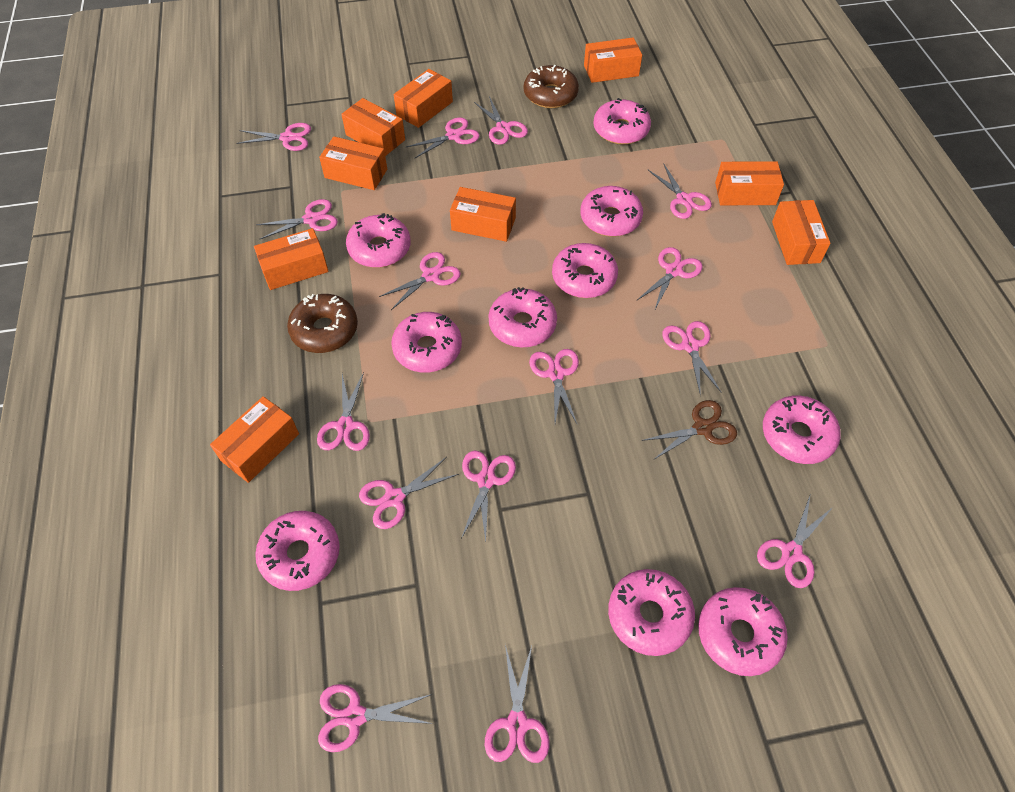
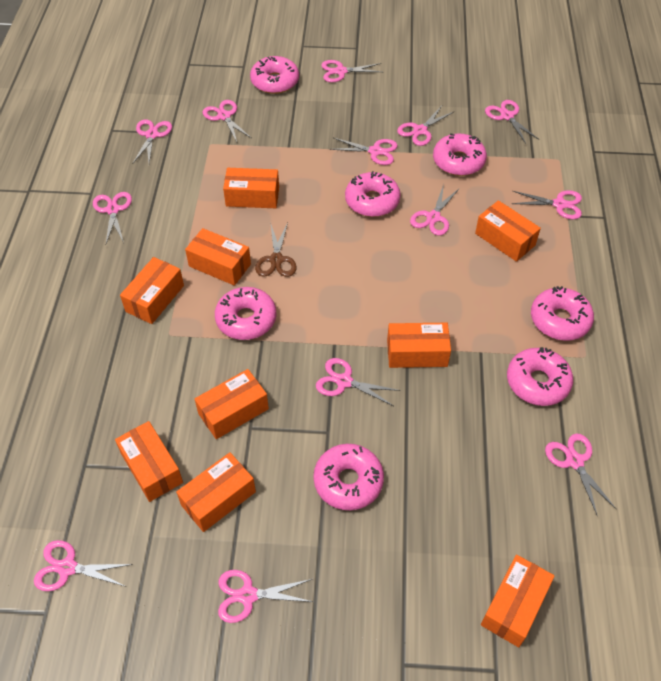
brown donut: 2 -> 0
pink donut: 10 -> 7
pink scissors: 15 -> 13

